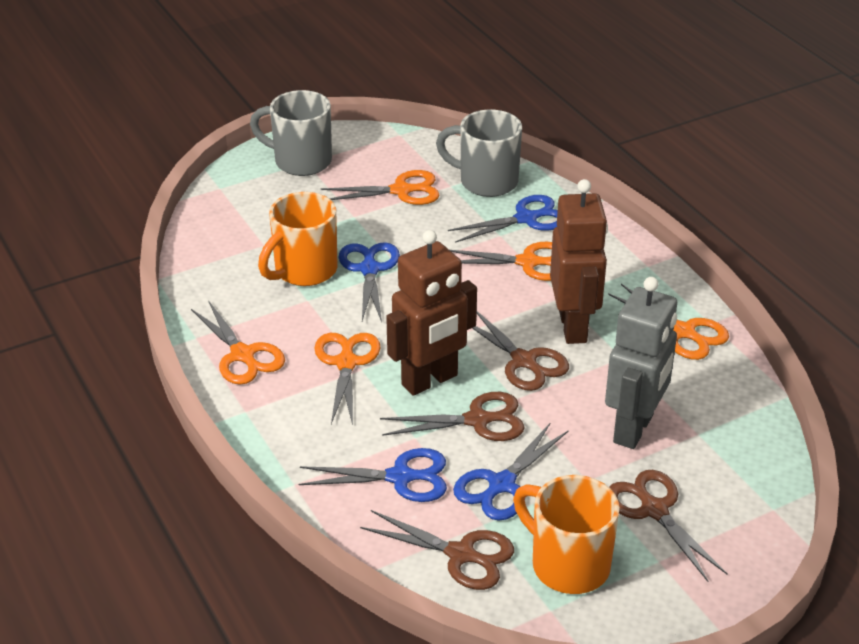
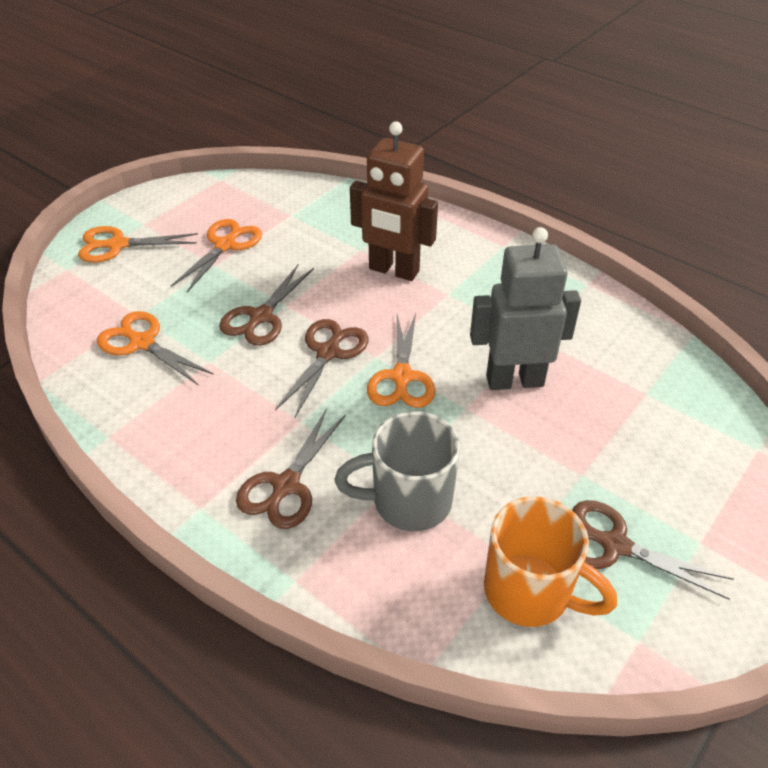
blue scissors: 4 -> 0
brown robot: 2 -> 1
grey mug: 2 -> 1
orange mug: 2 -> 1
orange scissors: 5 -> 4

